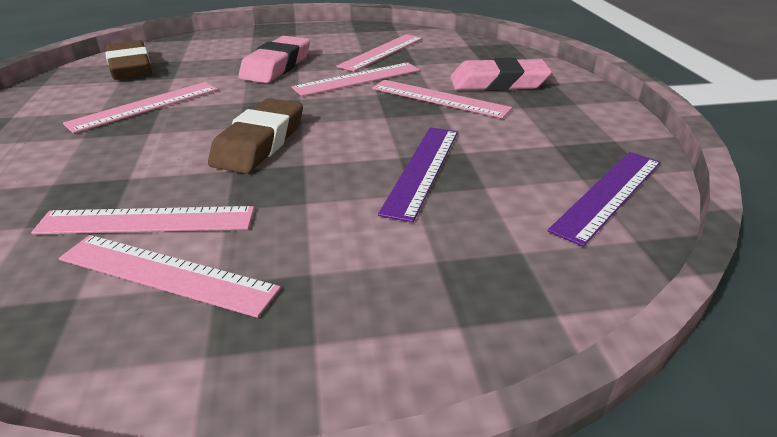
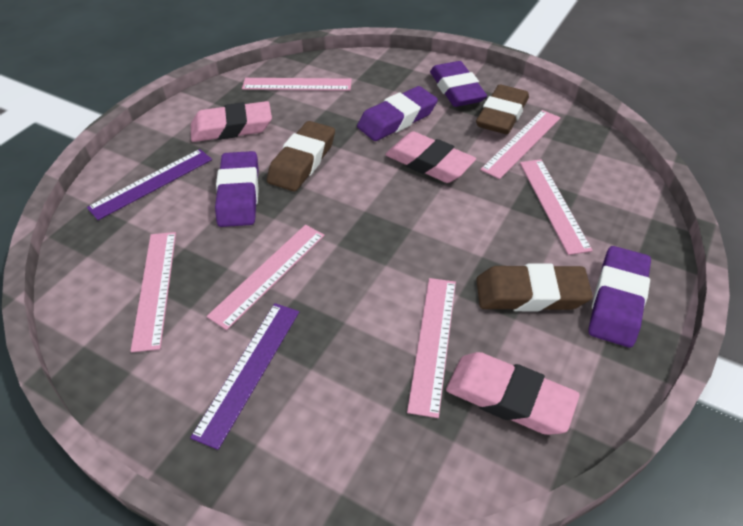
brown eraser: 2 -> 3
pink eraser: 2 -> 3
purple eraser: 0 -> 4

